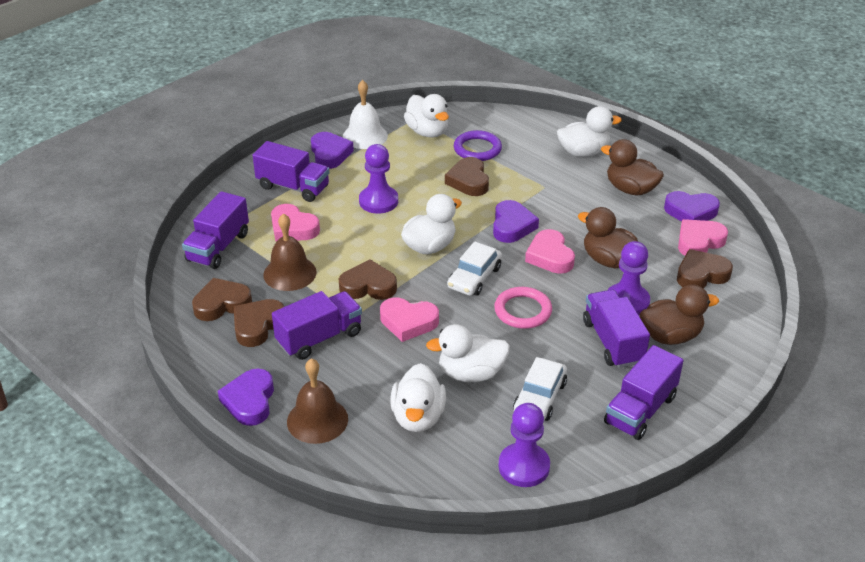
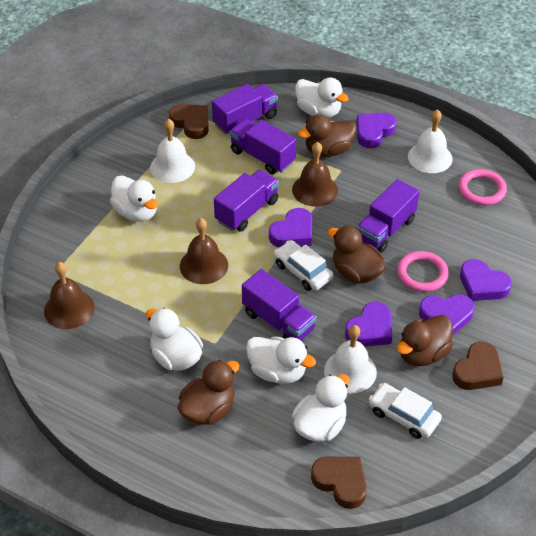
brown bell: 2 -> 3
brown duck: 3 -> 4
brown heart: 5 -> 3
pink heart: 4 -> 0
pink ring: 1 -> 2
purple heart: 4 -> 5
purple pawn: 3 -> 0
purple ring: 1 -> 0
white bell: 1 -> 3

